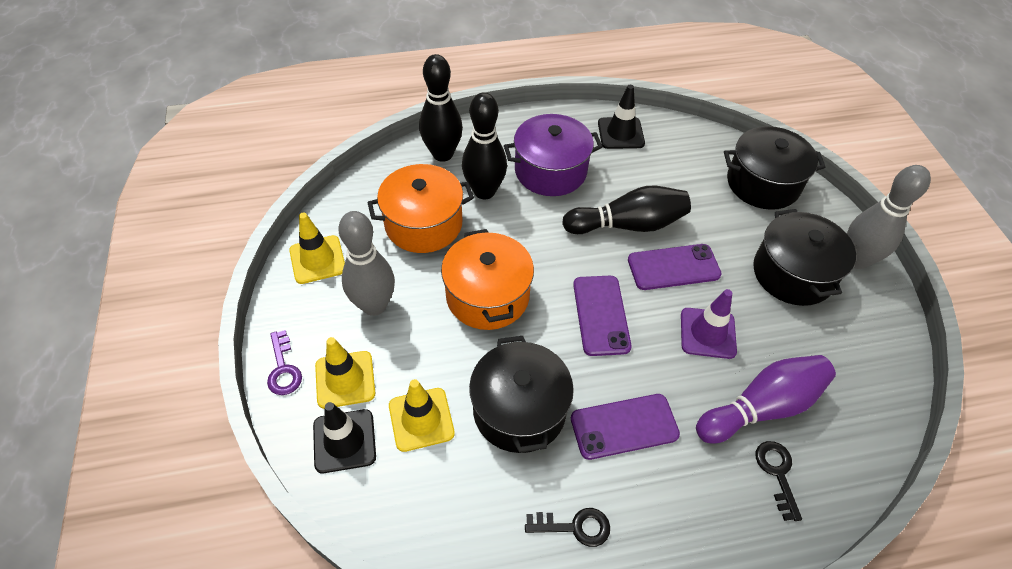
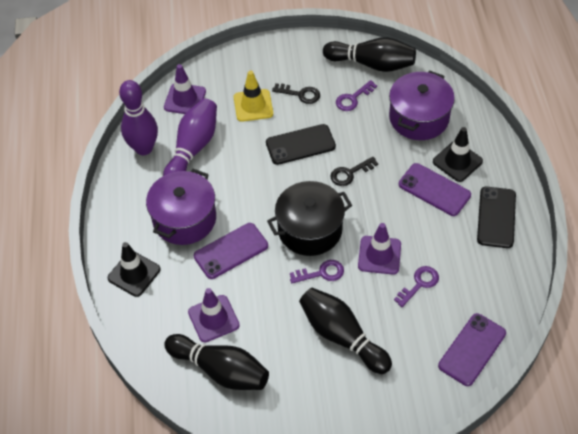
black phone: 0 -> 2
black pot: 3 -> 1
grey bowling pin: 2 -> 0
orange pot: 2 -> 0
purple bowling pin: 1 -> 2
purple key: 1 -> 3
purple pot: 1 -> 2
purple traffic cone: 1 -> 3
yellow traffic cone: 3 -> 1

